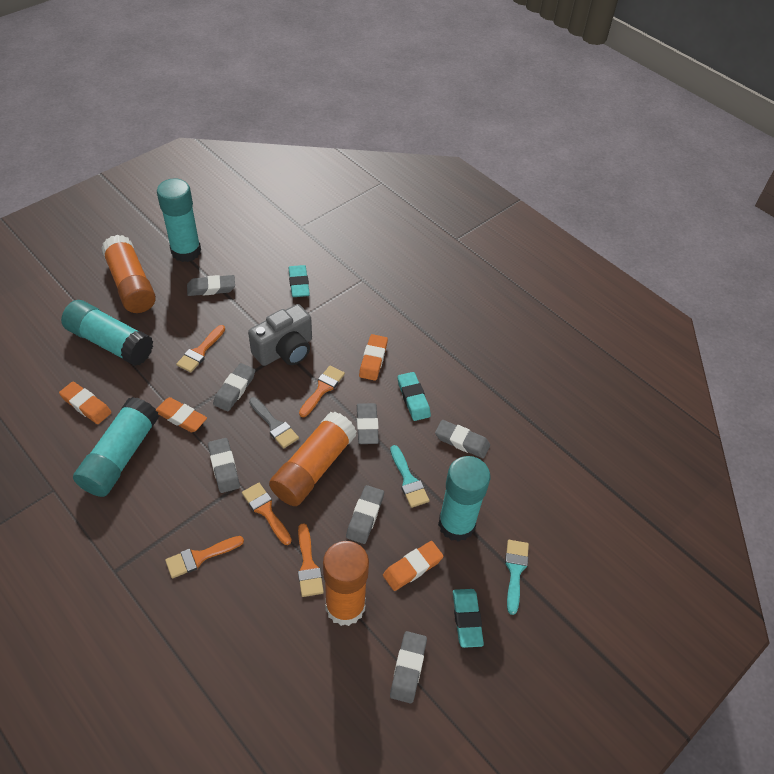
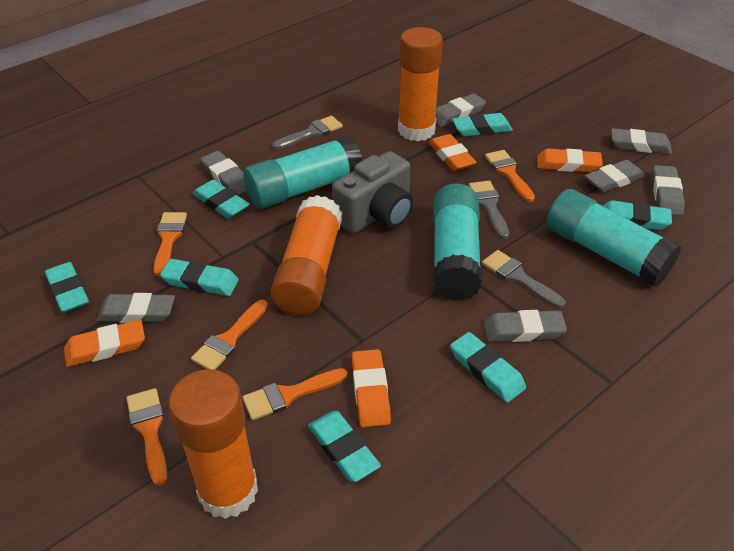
grey brush: 1 -> 3
turquoise brush: 2 -> 0
turquoise eraser: 3 -> 7
turquoise glue stick: 4 -> 3

